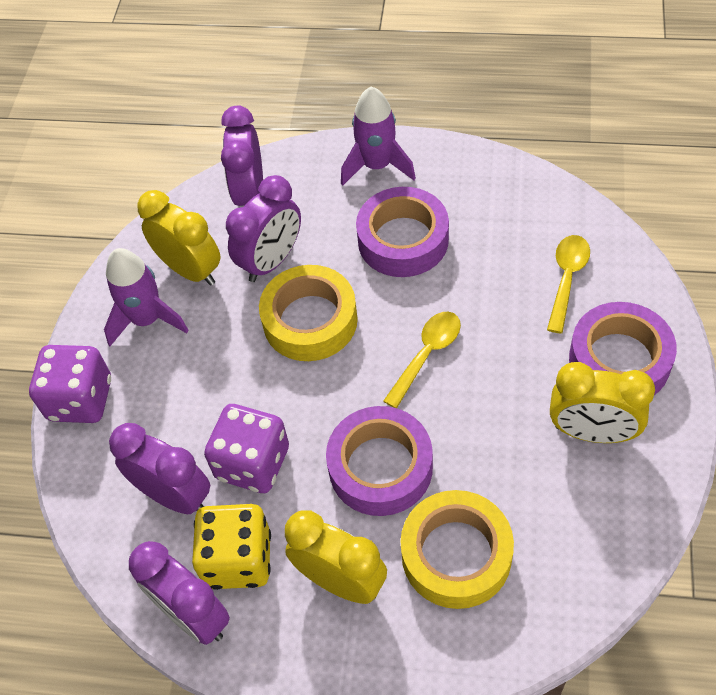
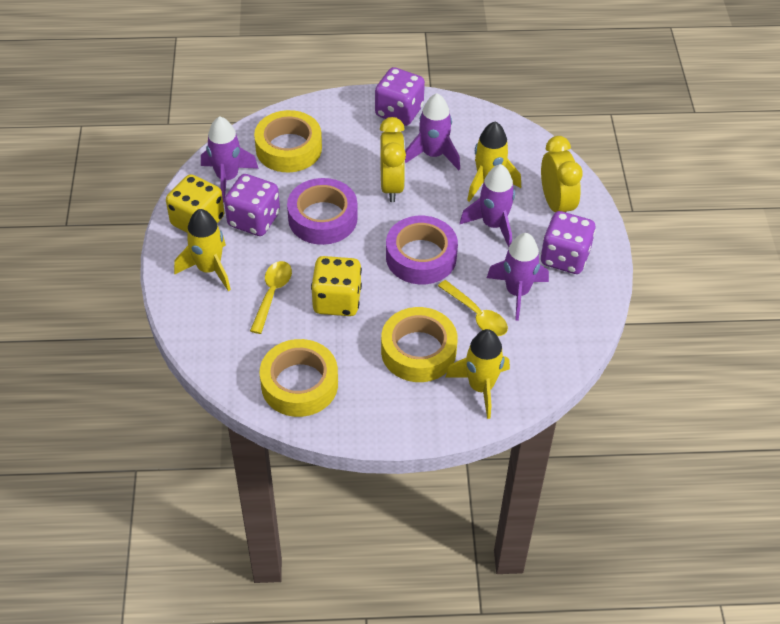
purple clock: 4 -> 0
purple dice: 2 -> 3
purple rocket: 2 -> 4
purple tape: 3 -> 2
yellow clock: 3 -> 2
yellow dice: 1 -> 2
yellow rocket: 0 -> 3
yellow tape: 2 -> 3

